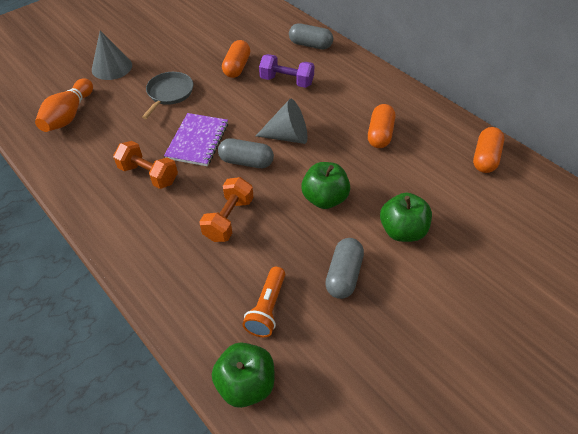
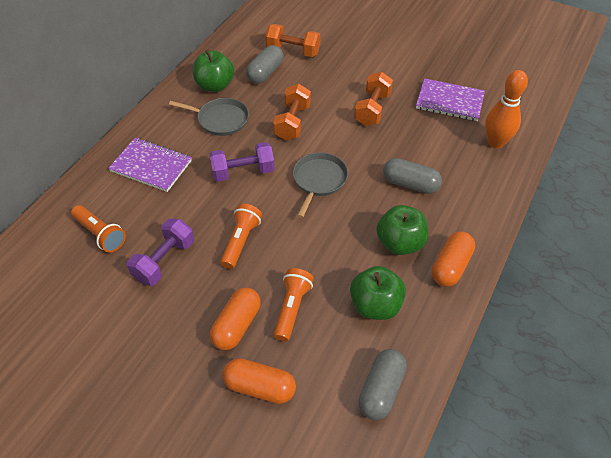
grey cone: 2 -> 0
grey pan: 1 -> 2
orange dumbbell: 2 -> 3
orange flashlight: 1 -> 3
purple dumbbell: 1 -> 2
purple notebook: 1 -> 2

